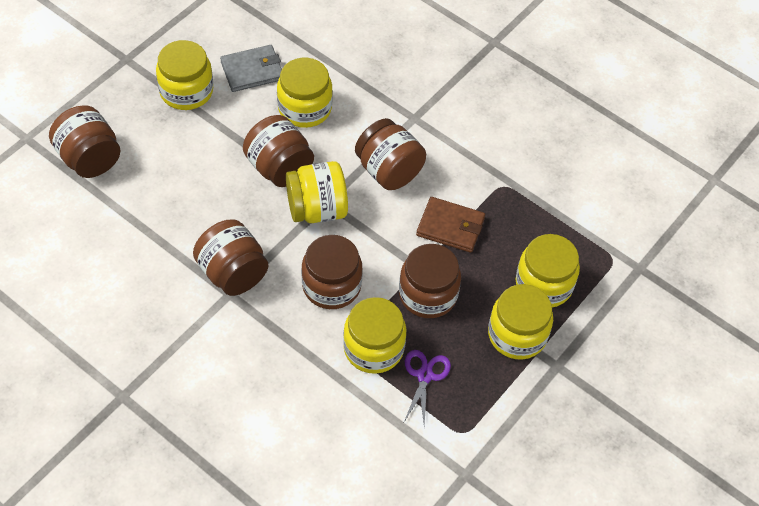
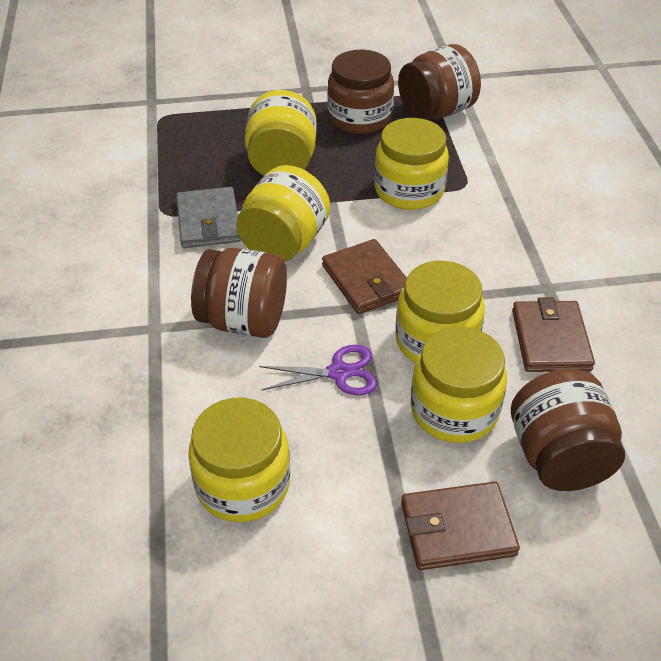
brown jar: 6 -> 4
brown wallet: 1 -> 3

